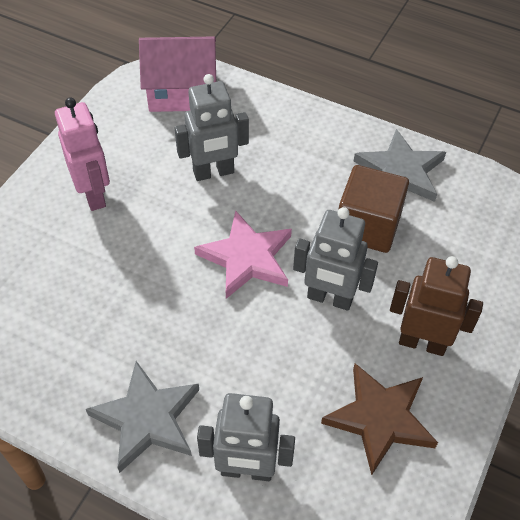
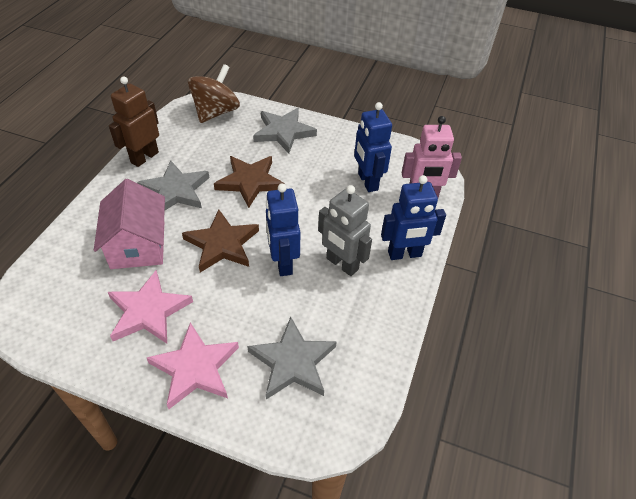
blue robot: 0 -> 3
brown cube: 1 -> 0
brown spinning top: 0 -> 1
brown star: 1 -> 2
grey robot: 3 -> 1
grey star: 2 -> 3
pink star: 1 -> 2

